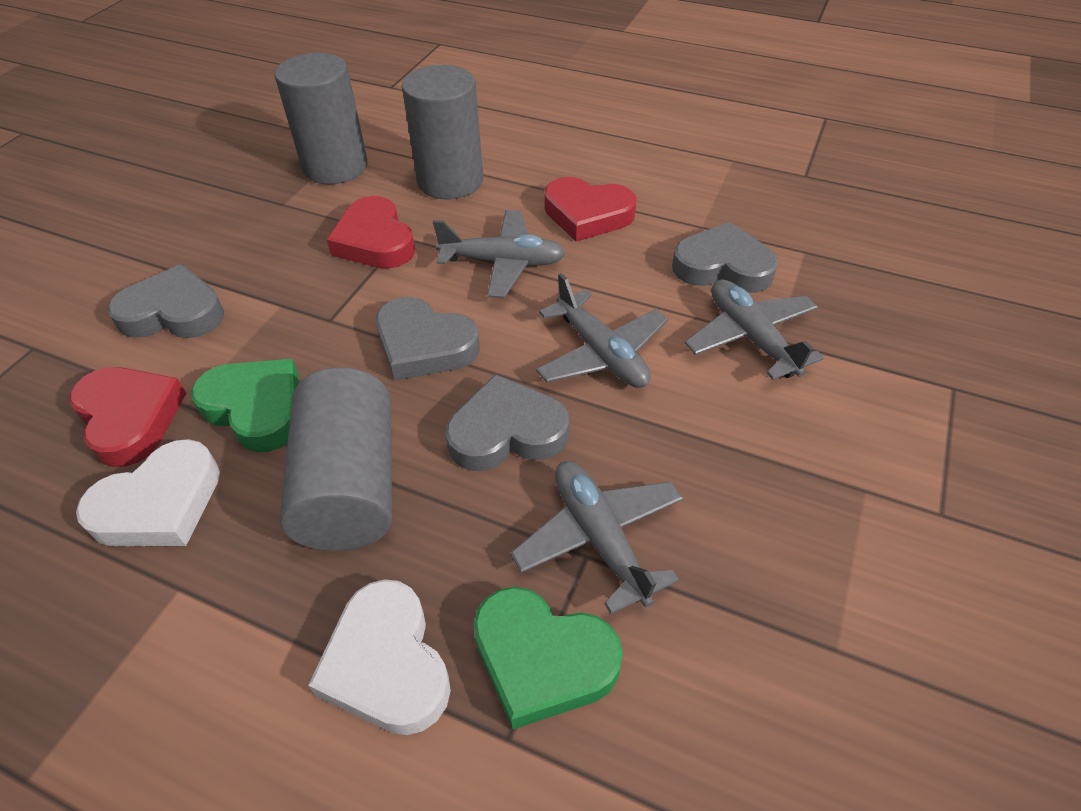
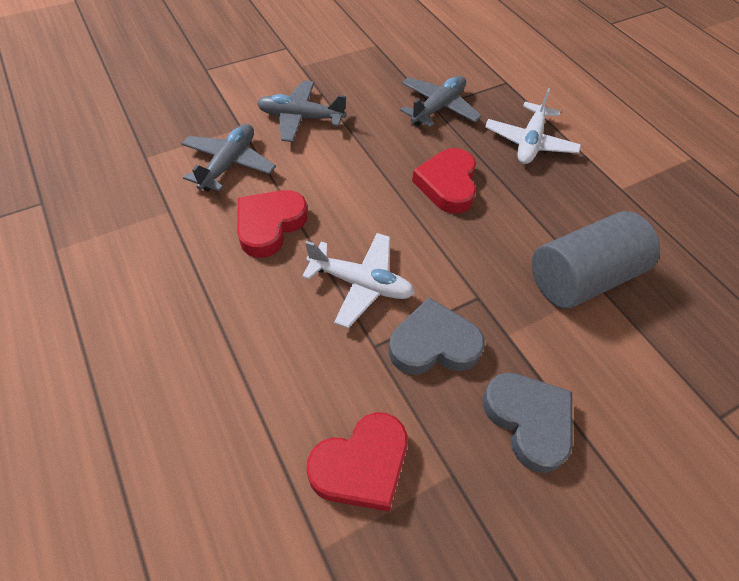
green heart: 2 -> 0
grey cylinder: 3 -> 1
grey heart: 4 -> 2
grey plane: 4 -> 3
white heart: 2 -> 0
white plane: 0 -> 2

